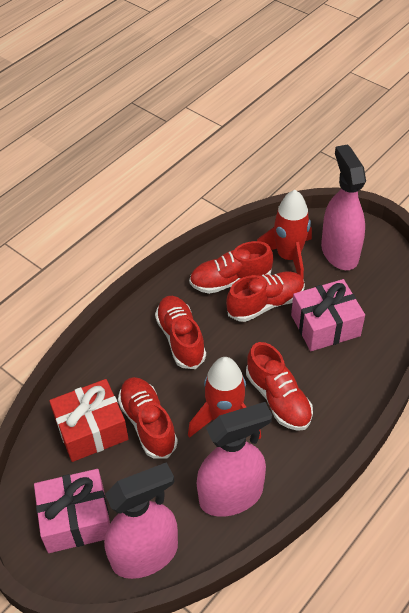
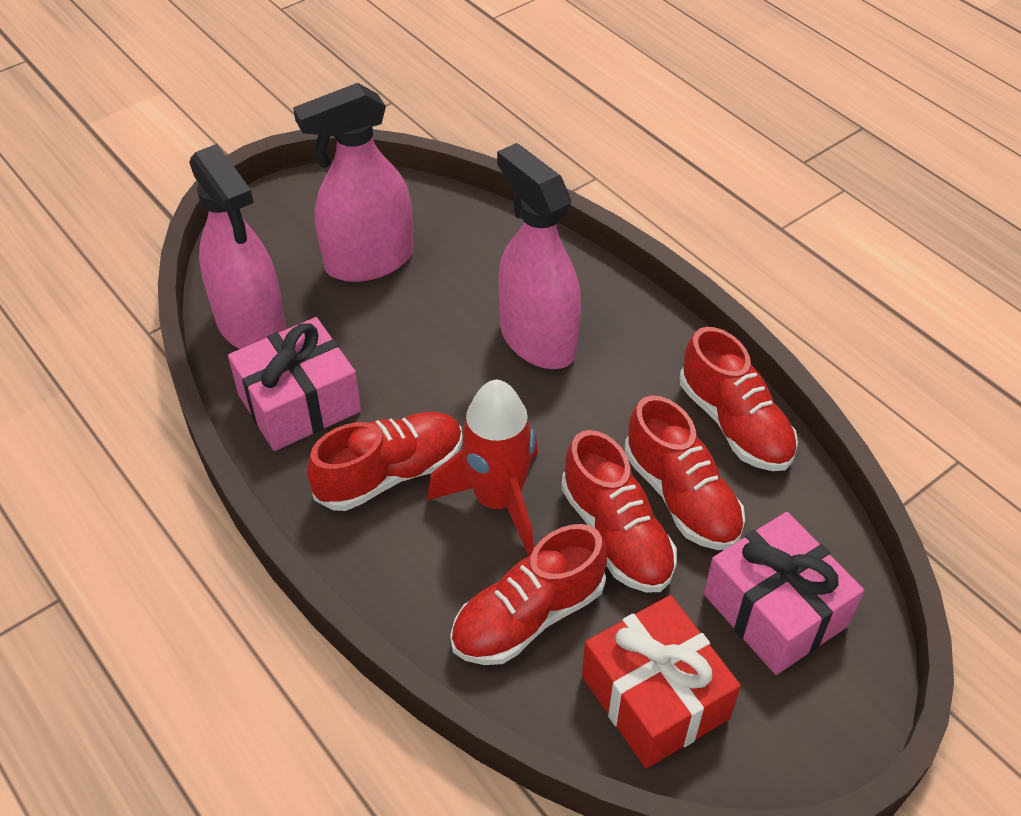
red rocket: 2 -> 1

